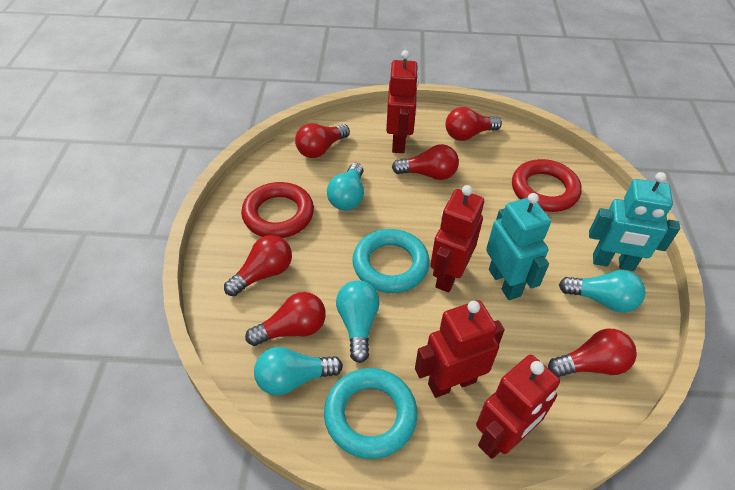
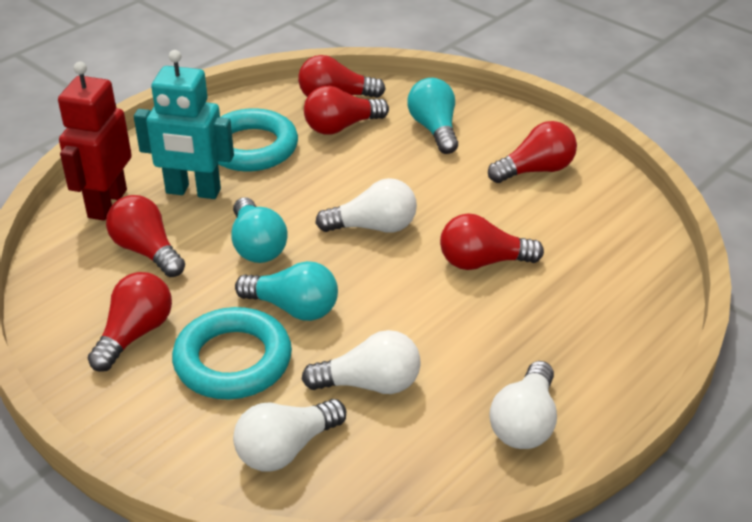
red ring: 2 -> 0
red robot: 4 -> 1
turquoise light bulb: 4 -> 3
turquoise robot: 2 -> 1
white light bulb: 0 -> 4

